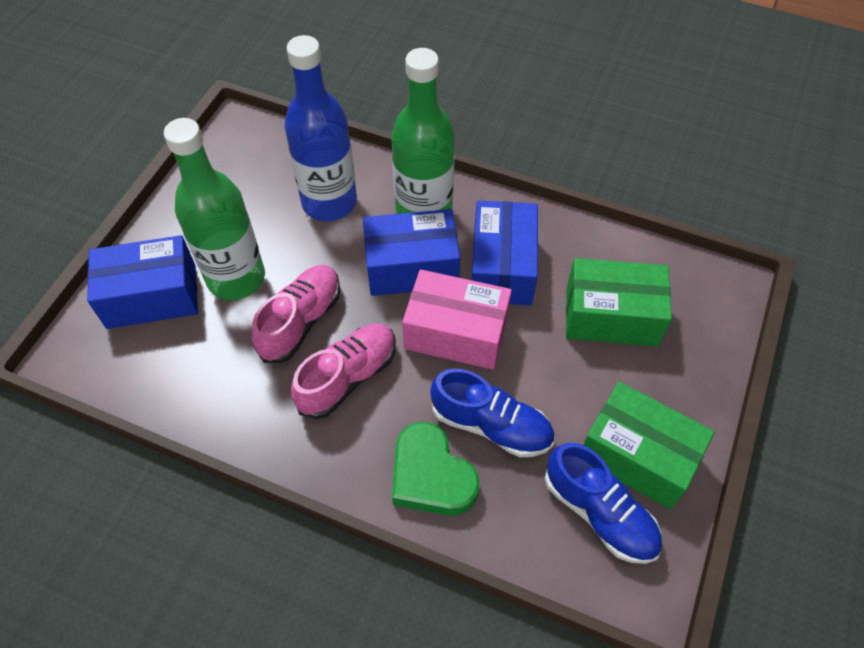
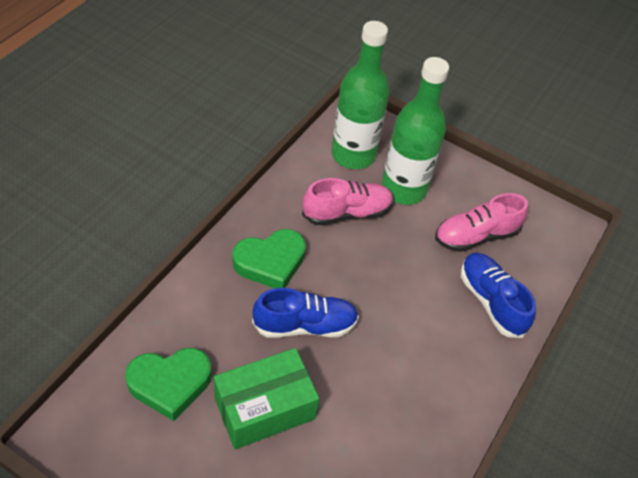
blue bottle: 1 -> 0
blue box: 3 -> 0
green box: 2 -> 1
green heart: 1 -> 2
pink box: 1 -> 0

